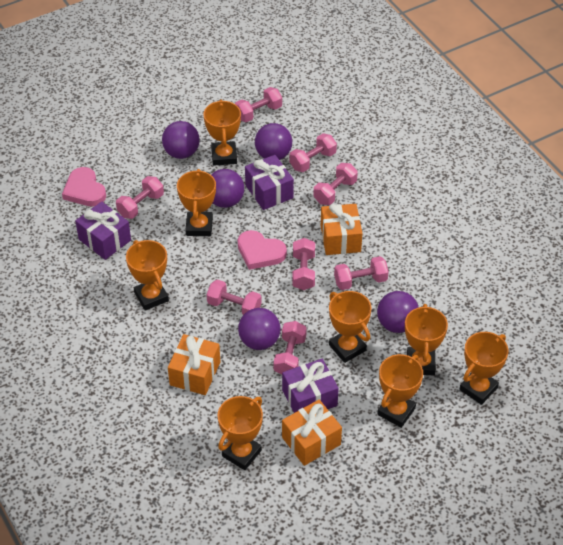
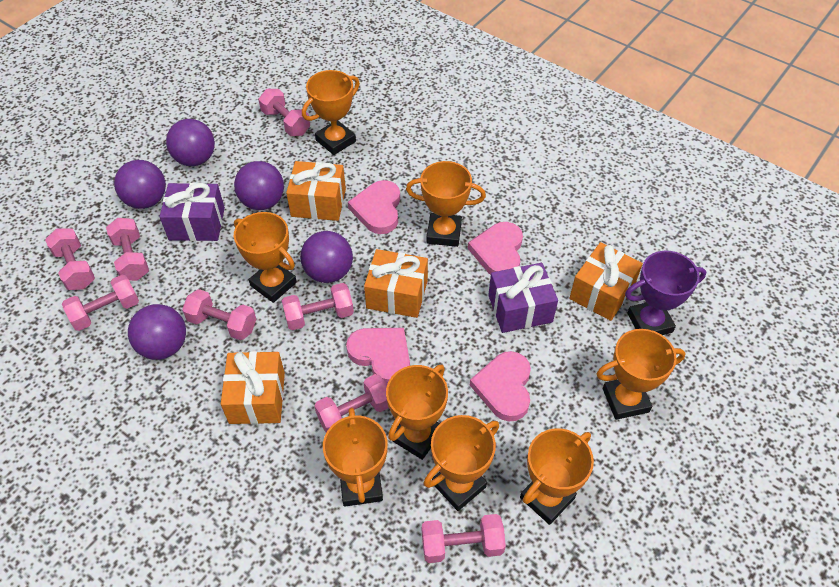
orange gift: 3 -> 4
pink heart: 2 -> 4
purple gift: 3 -> 2
purple trophy: 0 -> 1

